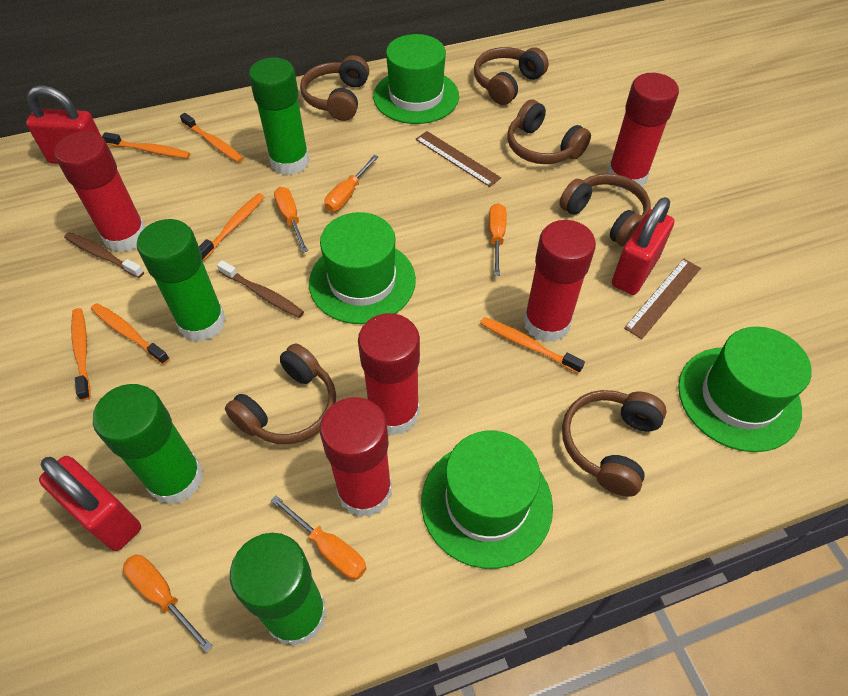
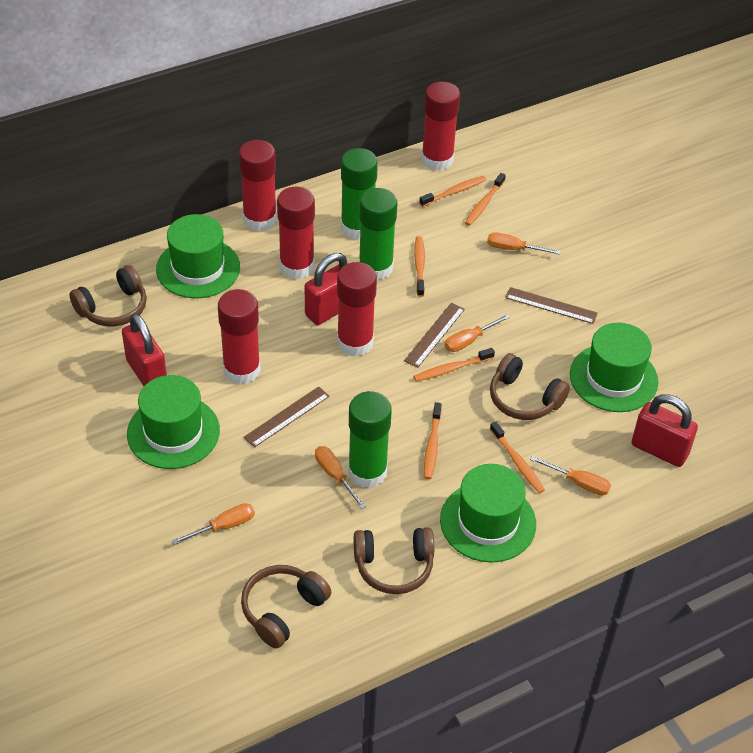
brown headphones: 6 -> 4
brown ruler: 2 -> 3
brown toothbrush: 2 -> 0
green glue stick: 4 -> 3

